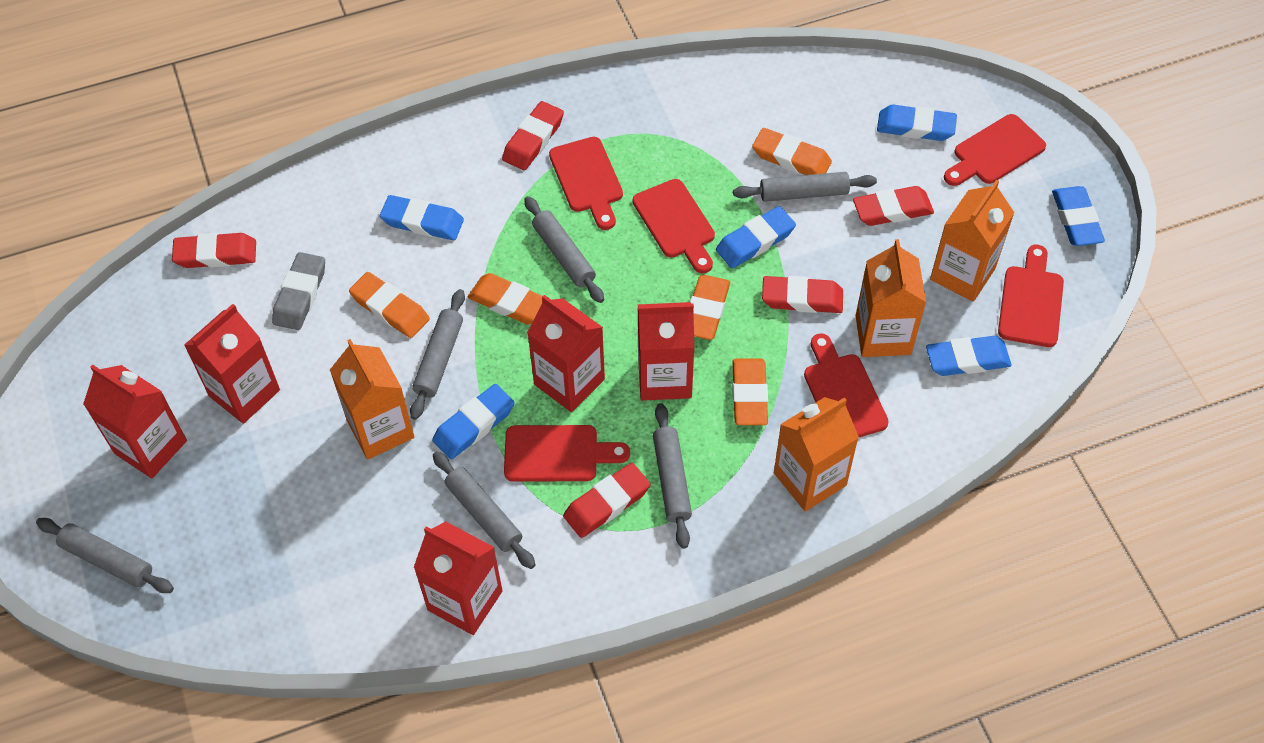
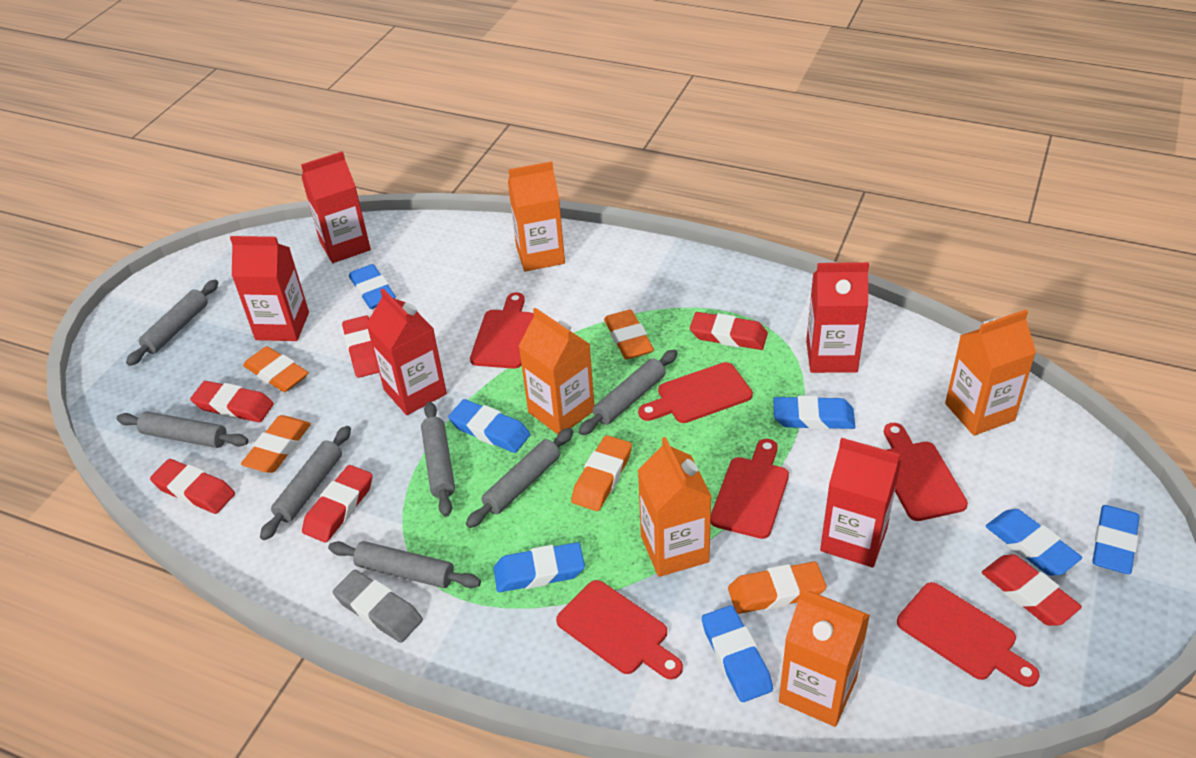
blue eraser: 6 -> 7
grey rolling pin: 6 -> 7
orange carton: 4 -> 5
red eraser: 5 -> 6

